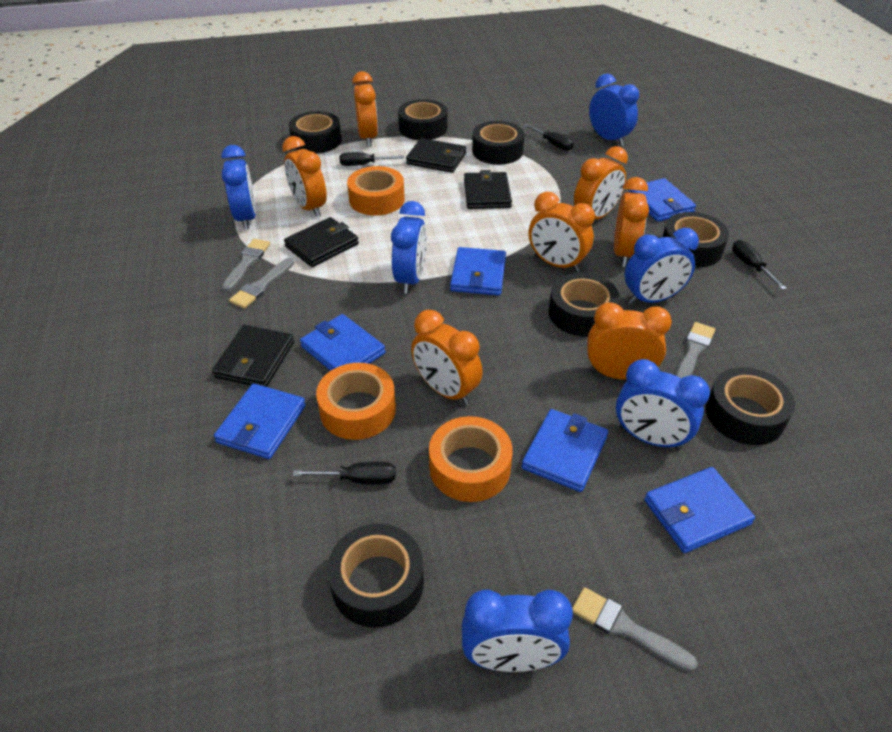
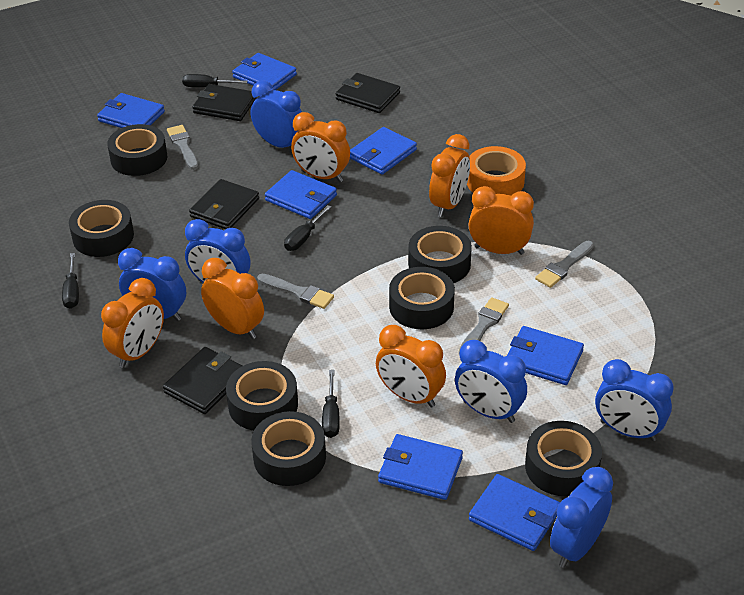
blue wallet: 6 -> 7
orange clock: 7 -> 6
orange tape: 3 -> 1

